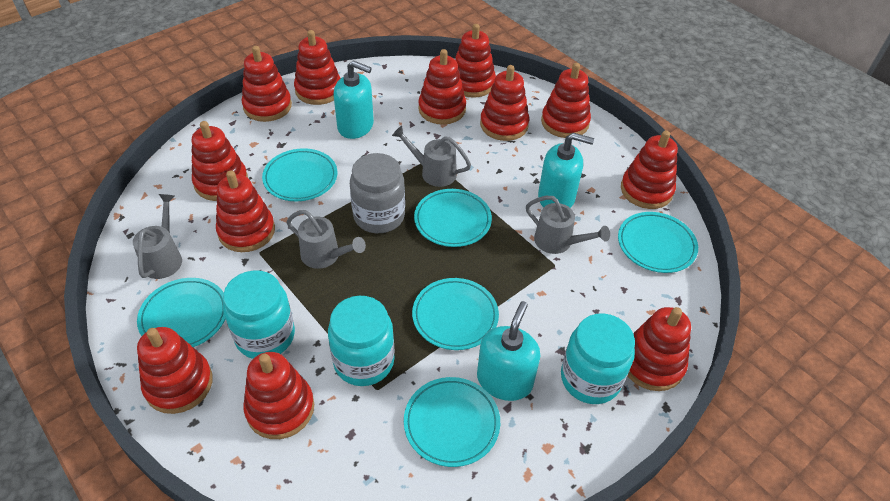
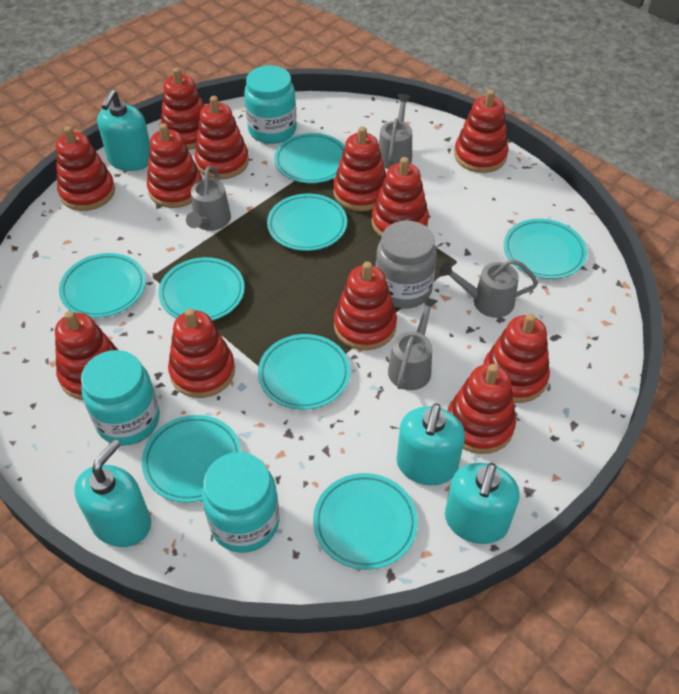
turquoise plate: 6 -> 8
turquoise soap dispenser: 3 -> 4

